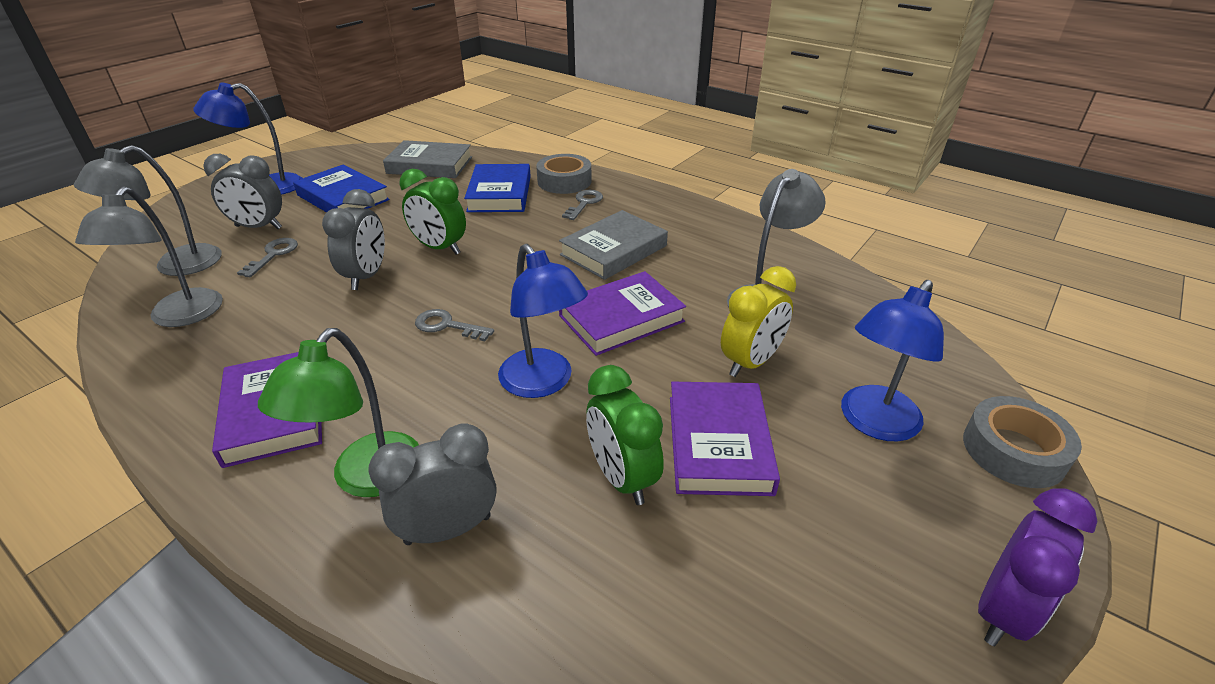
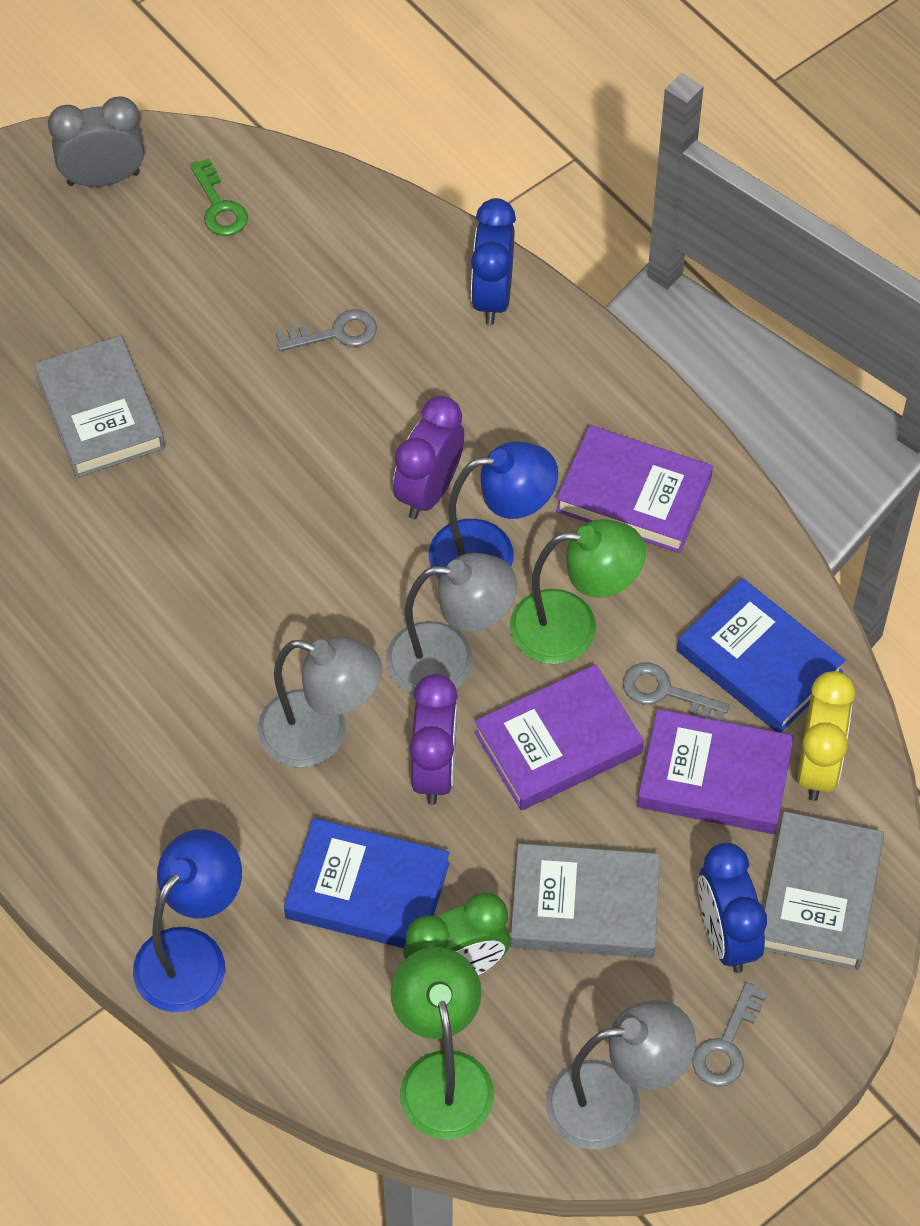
blue clock: 0 -> 2
blue lamp: 3 -> 2
green clock: 2 -> 1
green key: 0 -> 1
green lamp: 1 -> 2
grey book: 2 -> 3
grey clock: 3 -> 1
grey tape: 2 -> 0
purple clock: 1 -> 2

